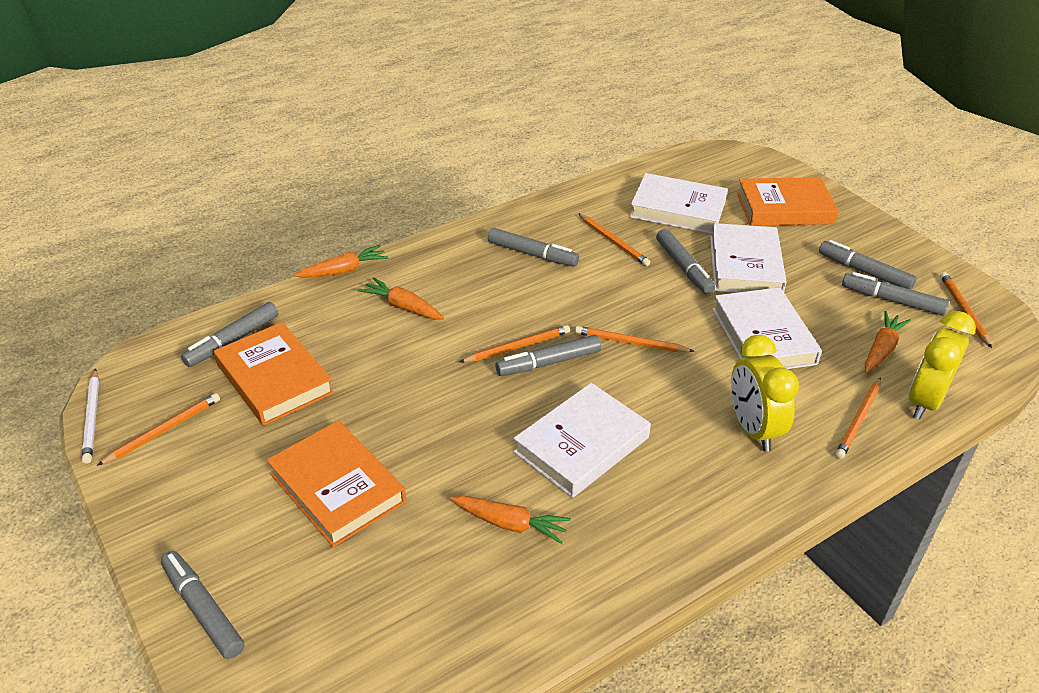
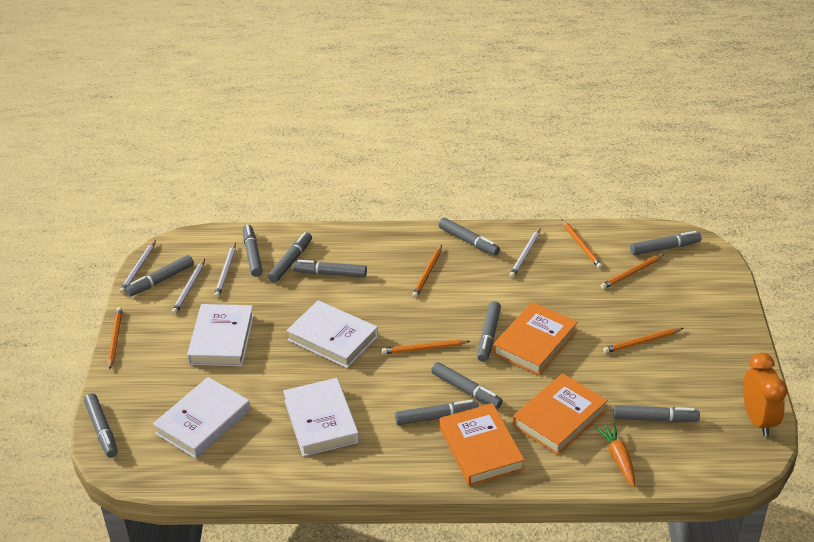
grey marker: 7 -> 11
orange carrot: 4 -> 1
orange clock: 0 -> 1
white pencil: 1 -> 4
yellow clock: 2 -> 0

